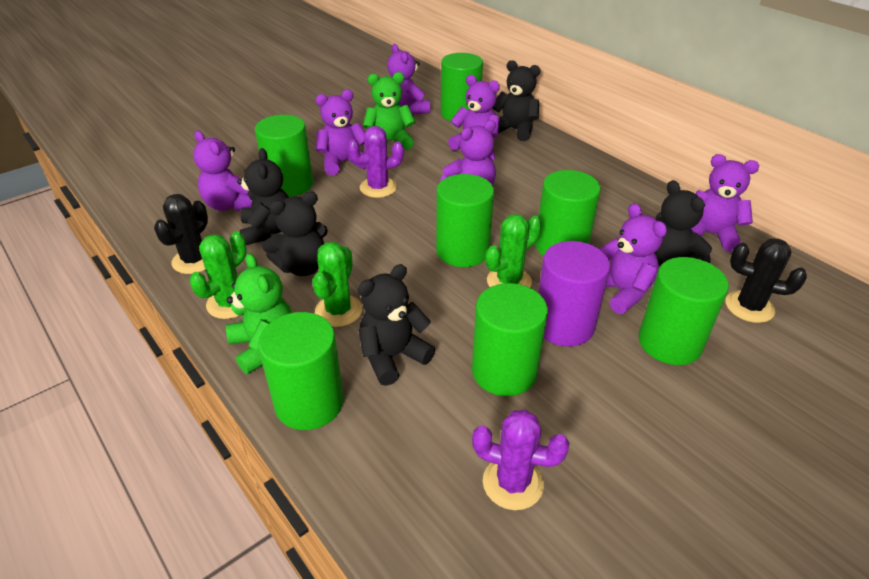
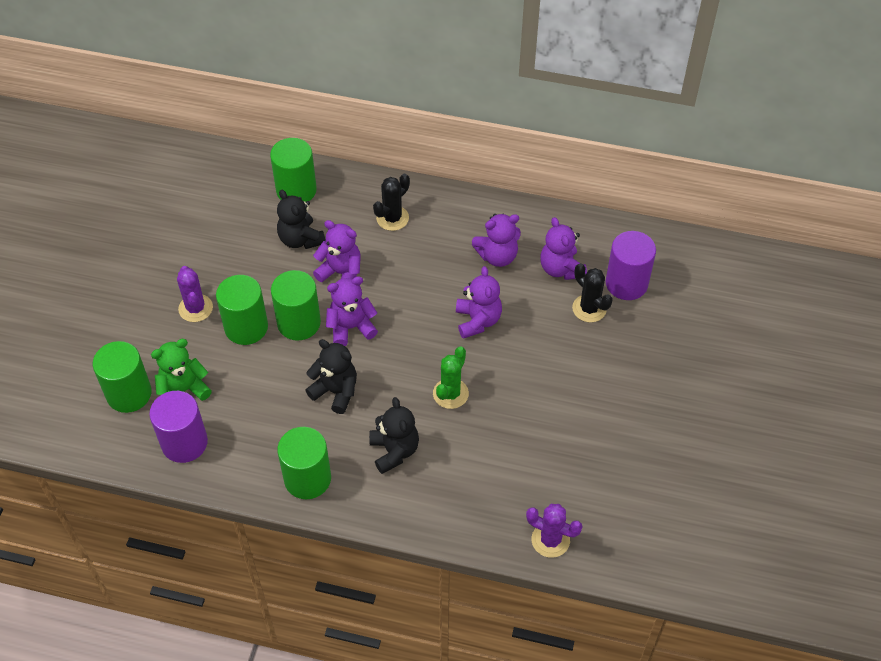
black teddy bear: 5 -> 3
green cactus: 3 -> 1
green cylinder: 7 -> 5
green teddy bear: 2 -> 1
purple cylinder: 1 -> 2
purple teddy bear: 7 -> 5

